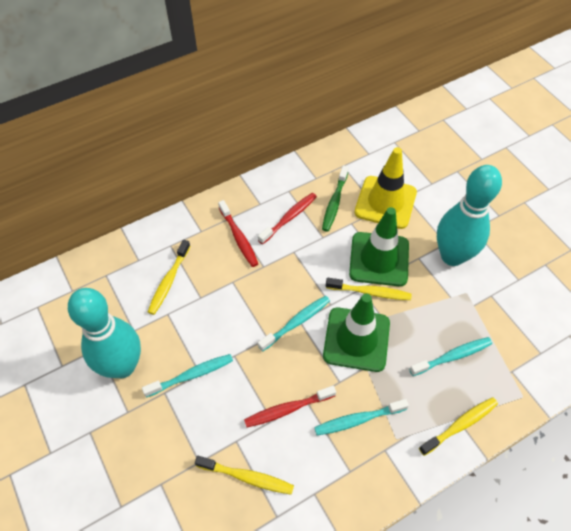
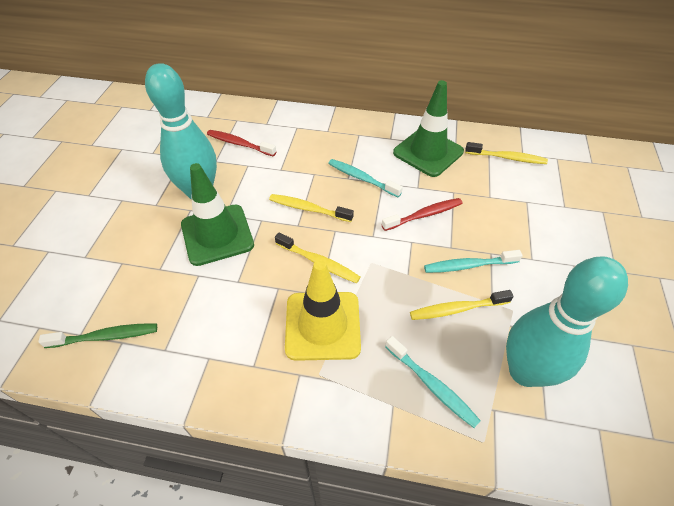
red toothbrush: 3 -> 2
turquoise toothbrush: 4 -> 3

